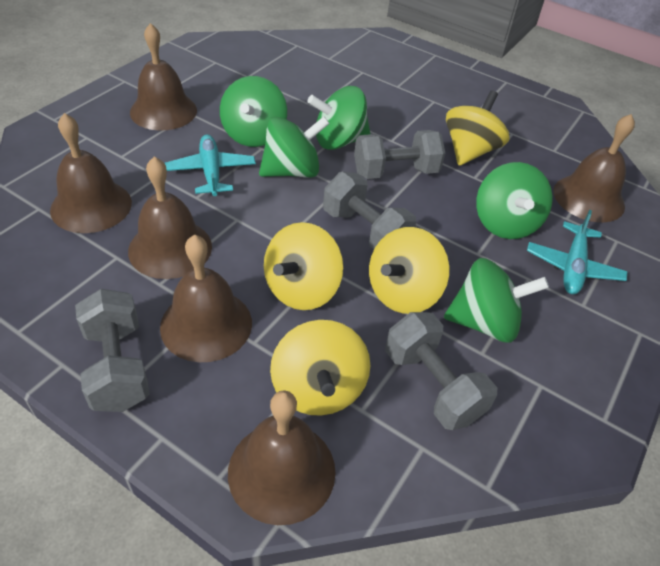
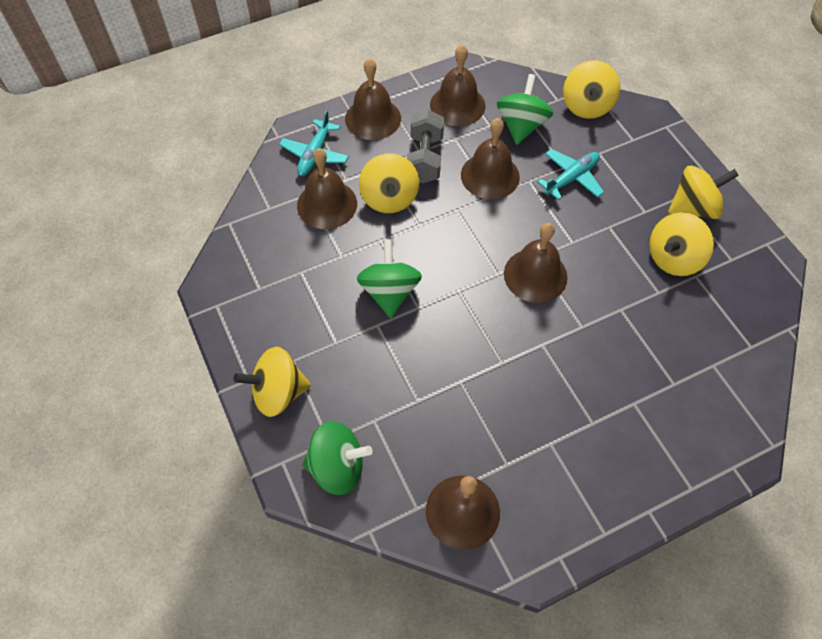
green spinning top: 5 -> 3
grey dumbbell: 4 -> 1
yellow spinning top: 4 -> 5

